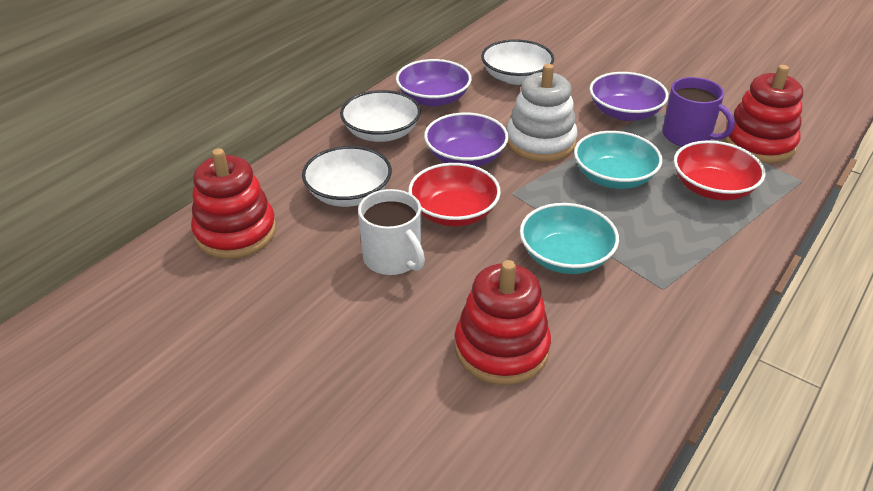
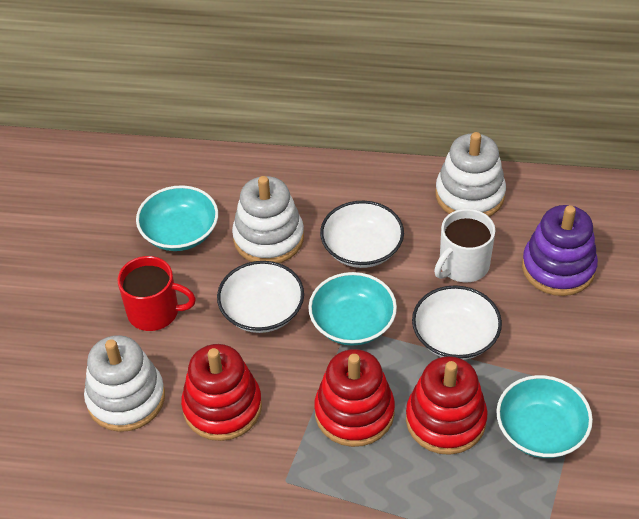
purple bowl: 3 -> 0
purple mug: 1 -> 0
purple stacking toy: 0 -> 1
red bowl: 2 -> 0
red mug: 0 -> 1
turquoise bowl: 2 -> 3
white stacking toy: 1 -> 3

